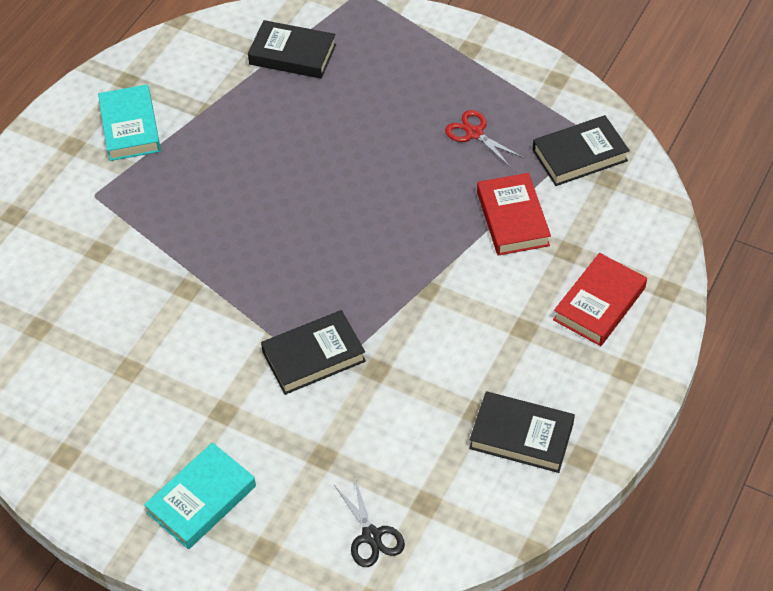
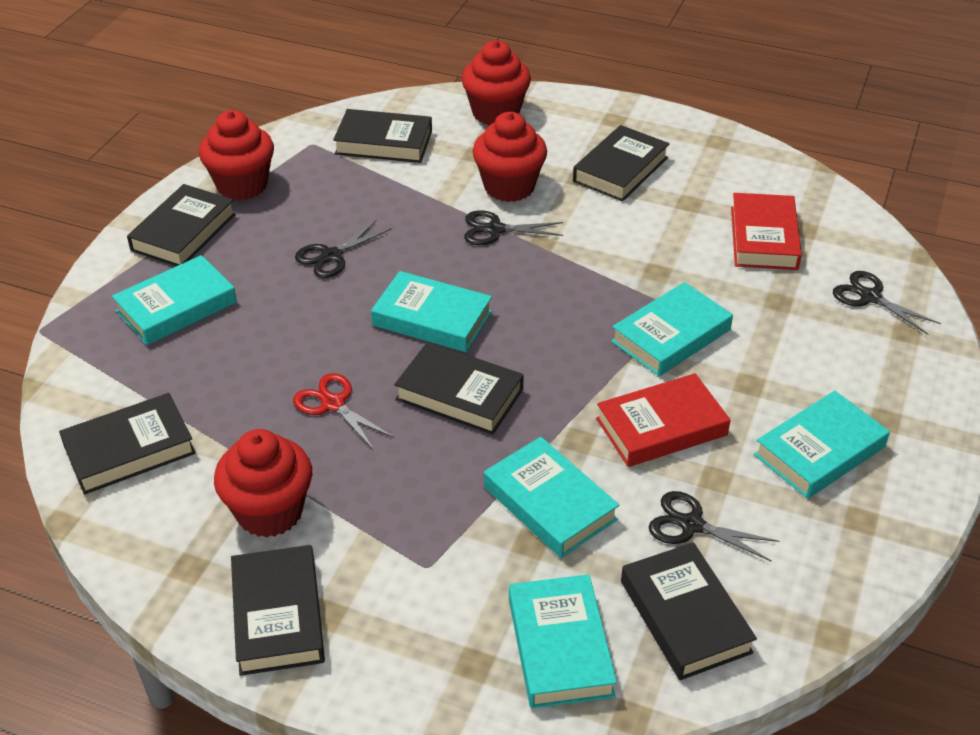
black book: 4 -> 7
black scissors: 1 -> 4
red cupcake: 0 -> 4
turquoise book: 2 -> 6

